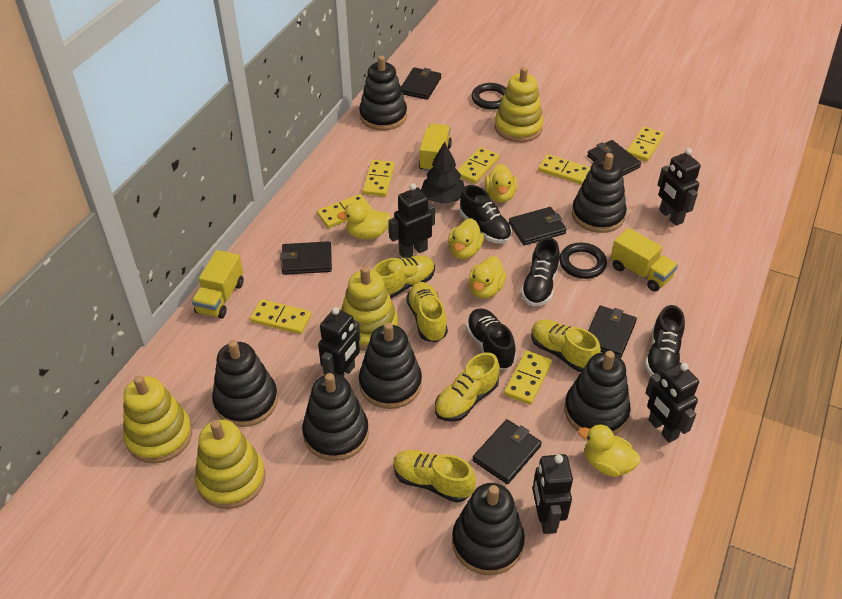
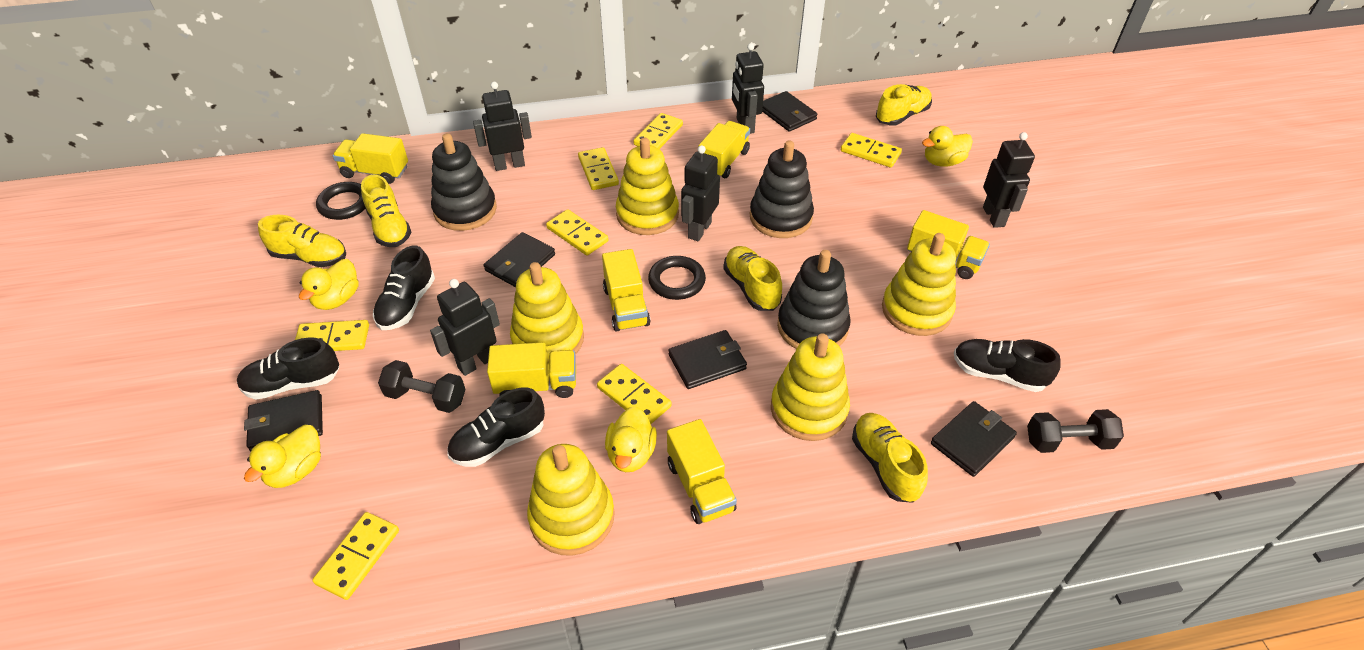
black dumbbell: 0 -> 2
black stacking toy: 7 -> 3
black tree: 1 -> 0
black wallet: 6 -> 5
yellow duck: 5 -> 4
yellow stacking toy: 4 -> 5
yellow truck: 3 -> 6

